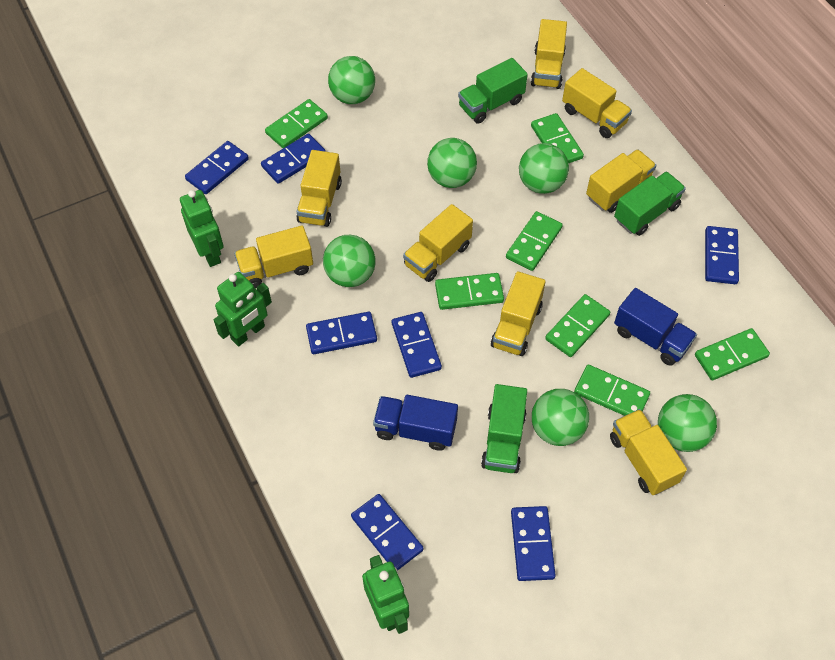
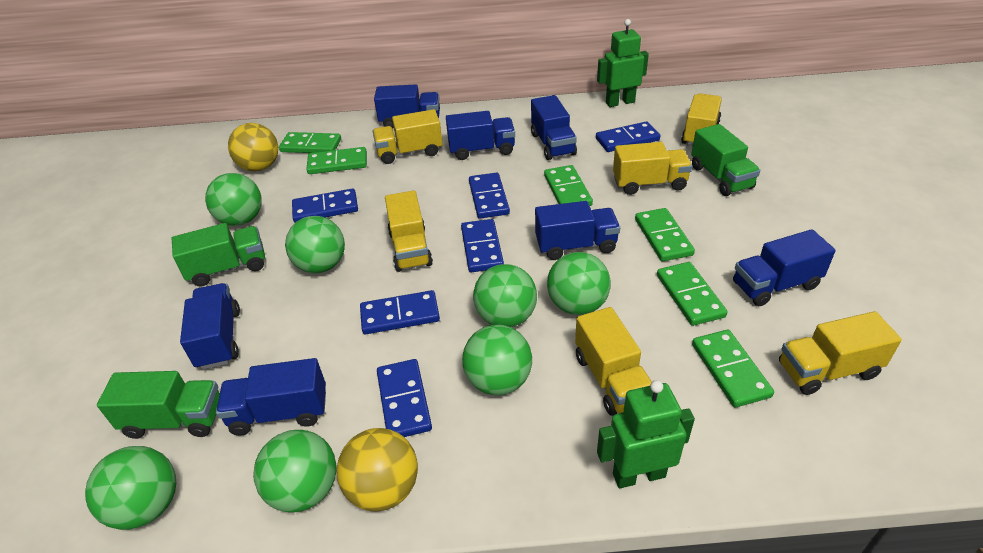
blue domino: 7 -> 6
blue truck: 2 -> 7
green ball: 6 -> 7
green domino: 7 -> 6
green robot: 3 -> 2
yellow ball: 0 -> 2
yellow truck: 8 -> 6

